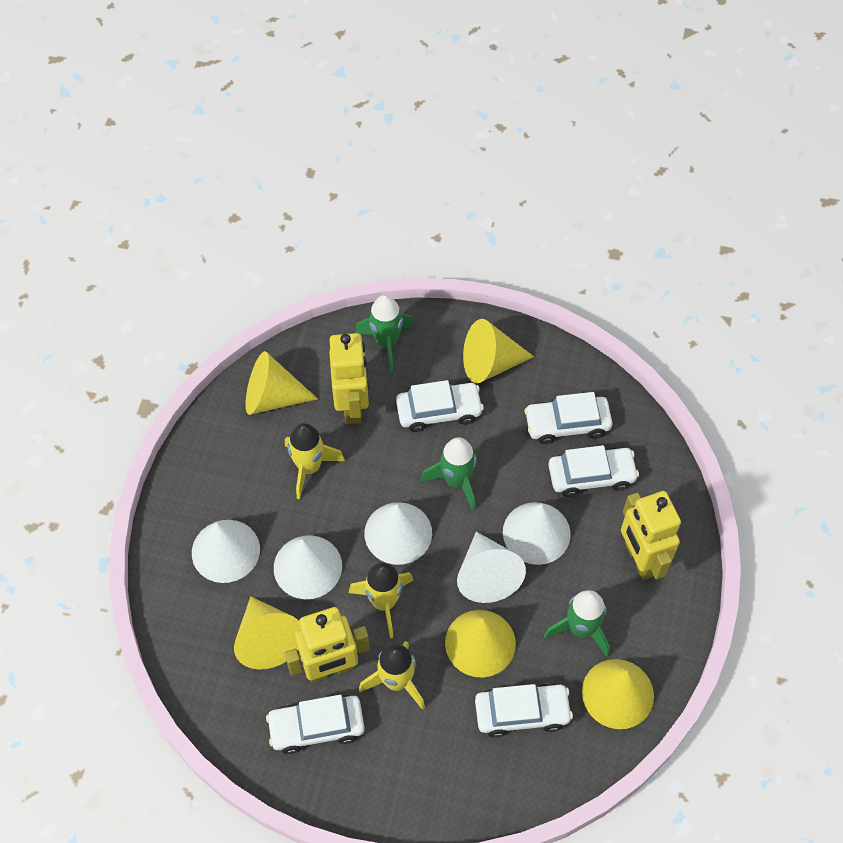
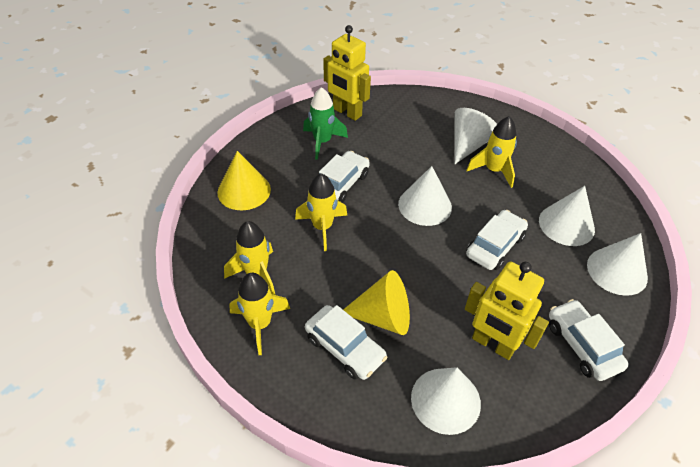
green rocket: 3 -> 1
white car: 5 -> 4
yellow cone: 5 -> 2
yellow robot: 3 -> 2
yellow rocket: 3 -> 4

